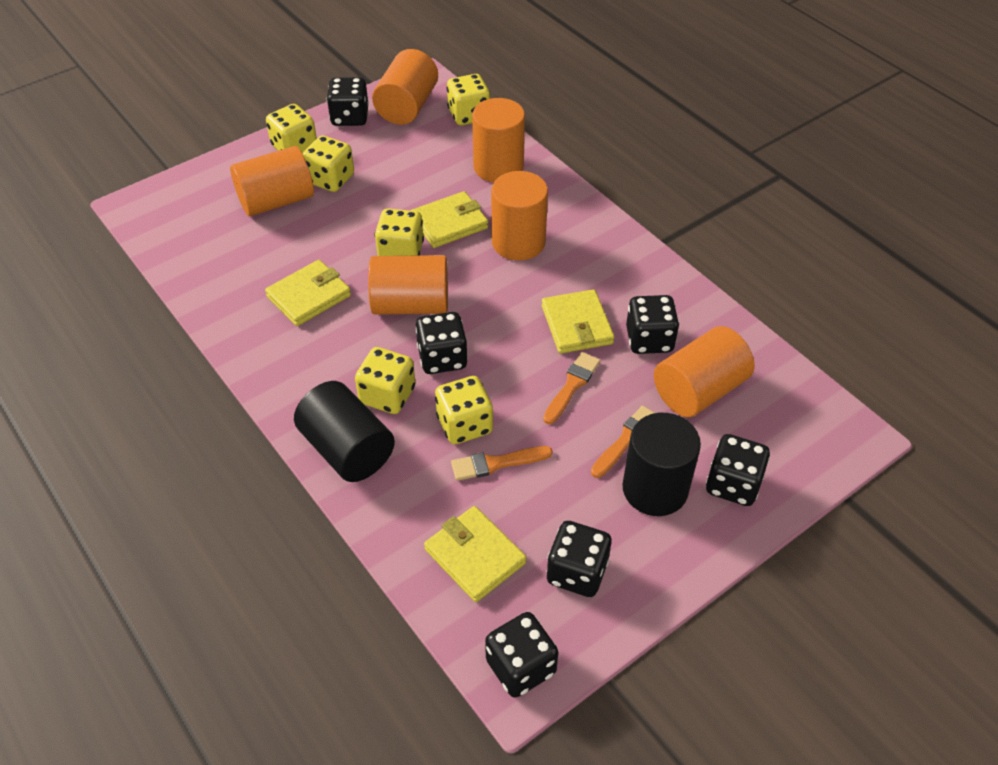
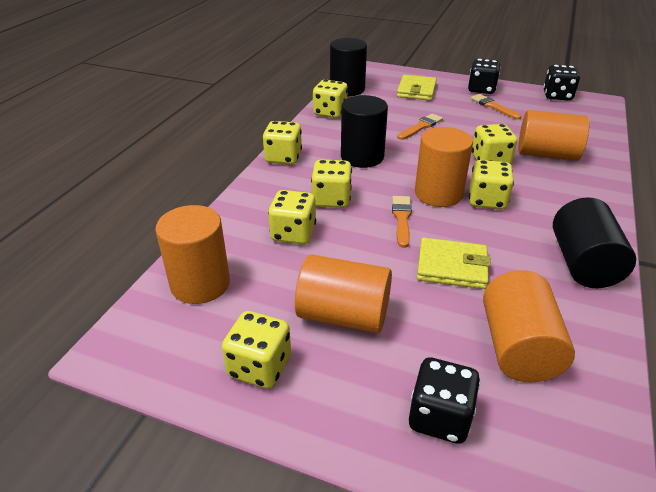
black cylinder: 2 -> 3
black dice: 6 -> 3
orange cylinder: 6 -> 5
yellow dice: 6 -> 7
yellow wallet: 4 -> 2

